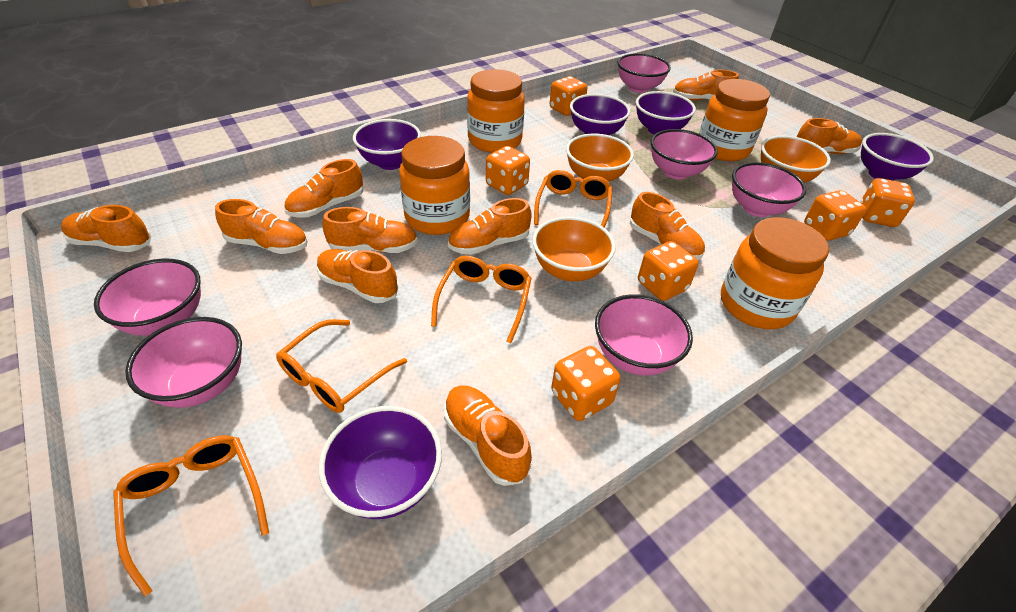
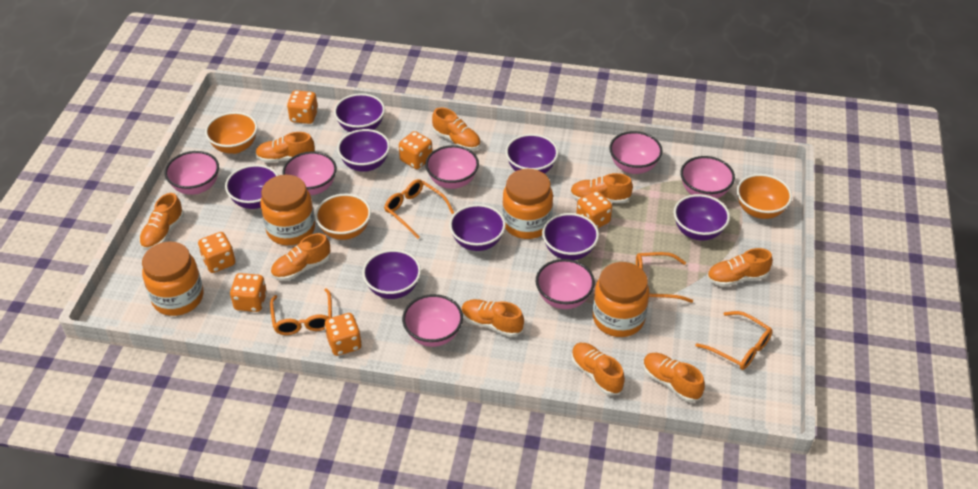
orange shoe: 10 -> 9
pink bowl: 6 -> 7
purple bowl: 5 -> 8

